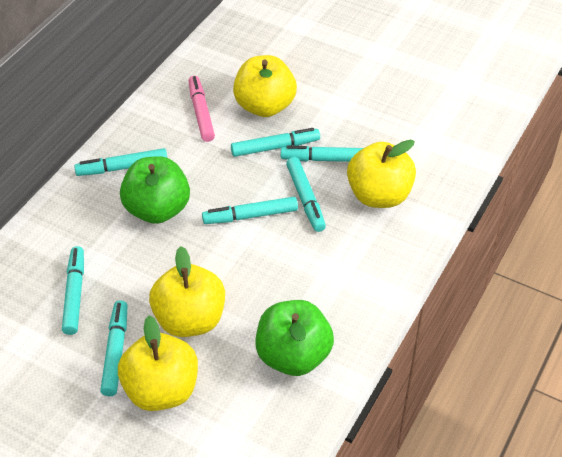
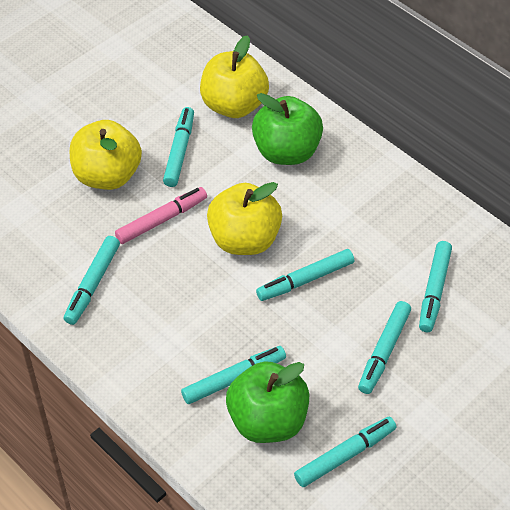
yellow apple: 4 -> 3

